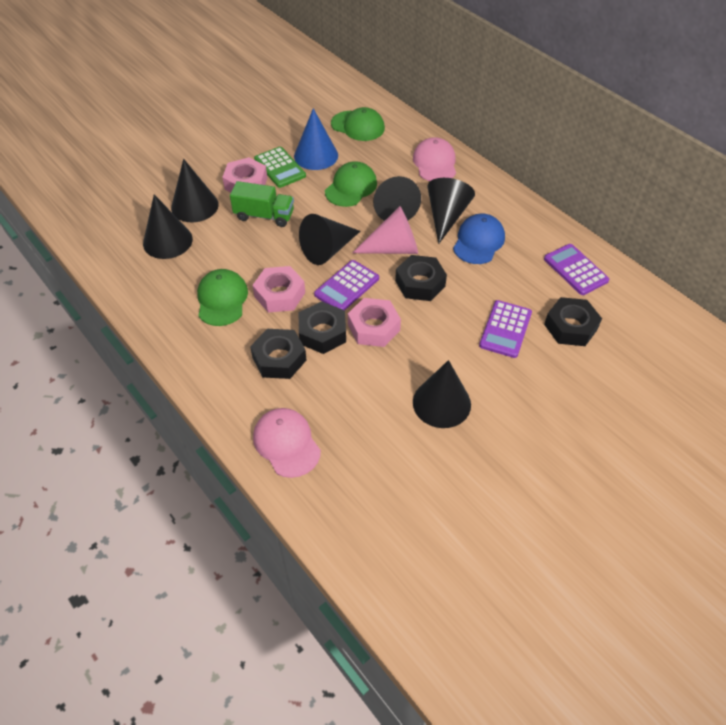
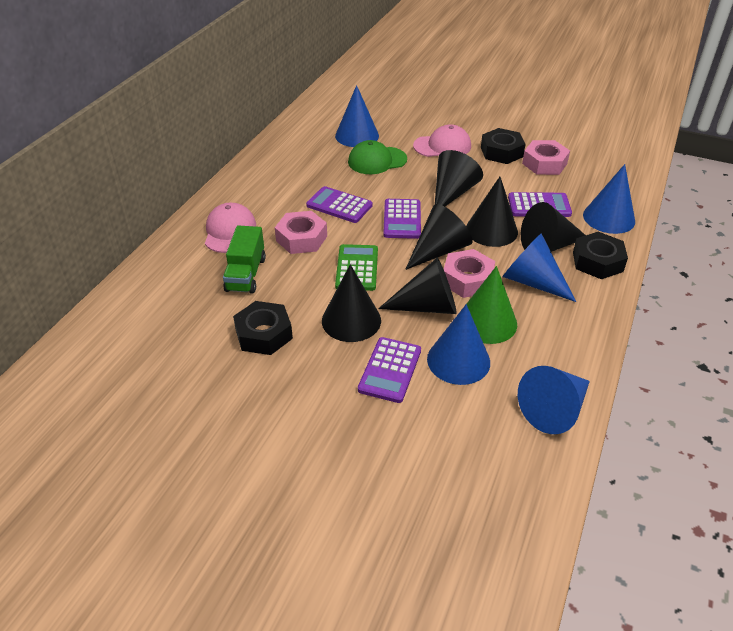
black nut: 4 -> 3
blue cap: 1 -> 0
blue cone: 1 -> 5
green cap: 3 -> 1
green cone: 0 -> 1
pink cone: 1 -> 0
purple calculator: 3 -> 4

